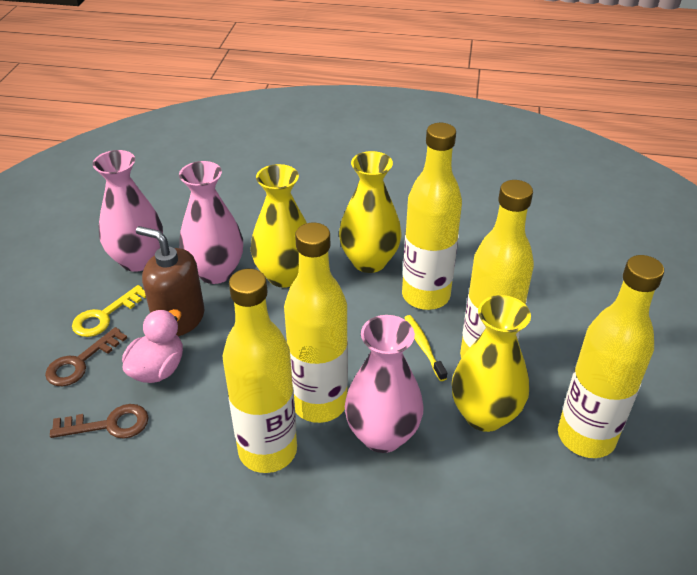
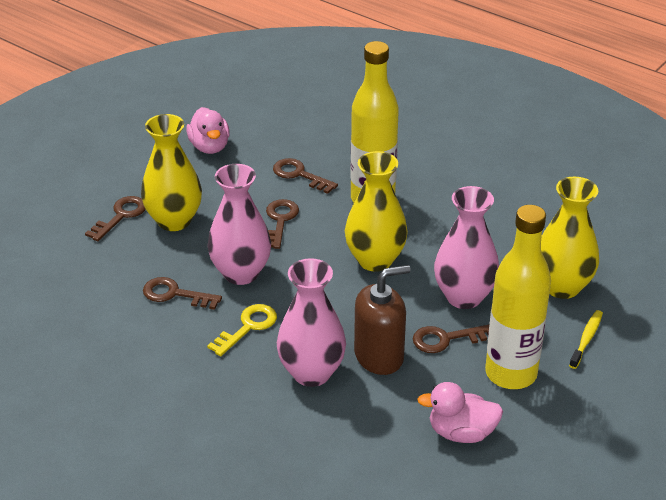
brown key: 2 -> 5
pink duck: 1 -> 2
yellow bottle: 5 -> 2

